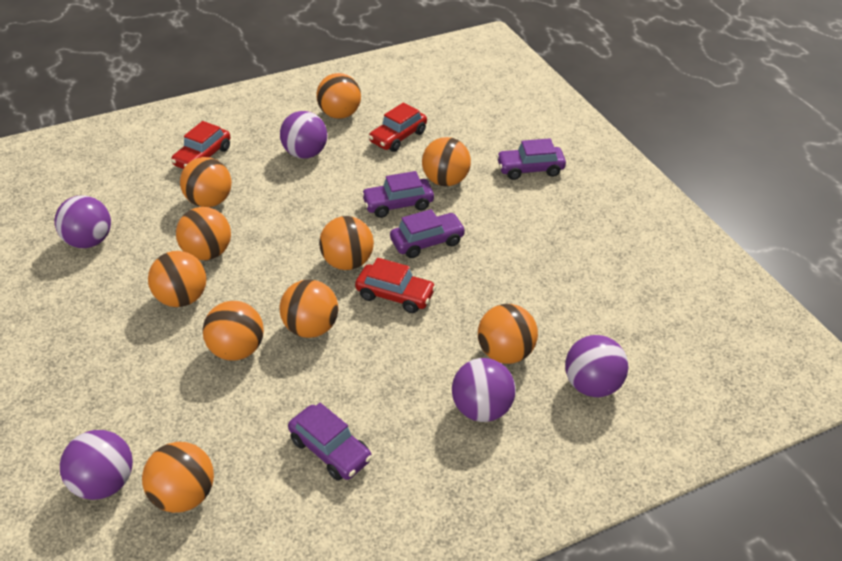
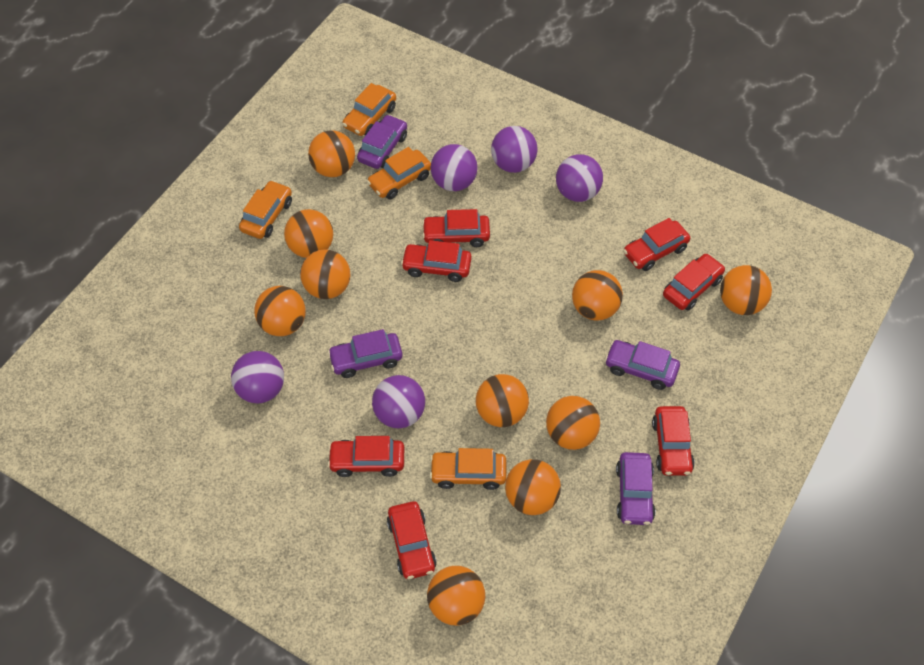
orange car: 0 -> 4
red car: 3 -> 7

